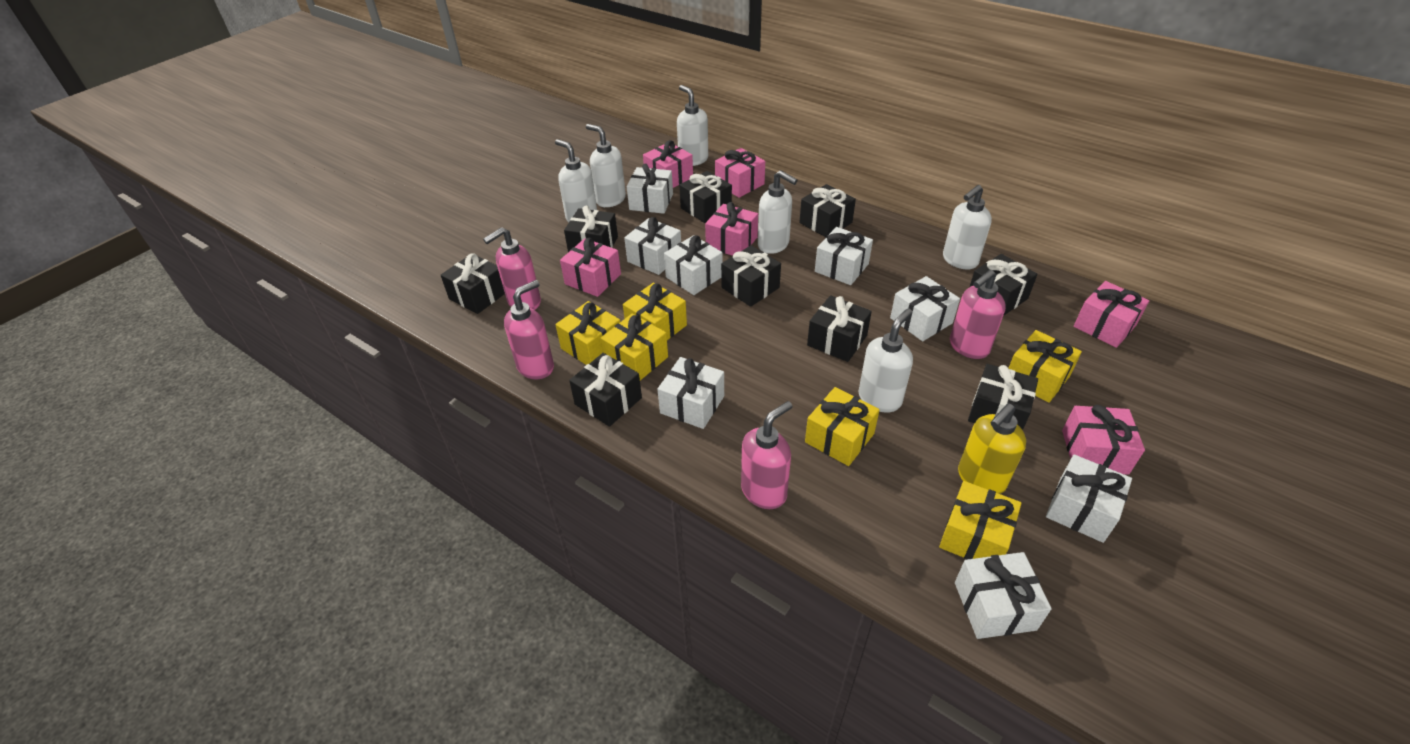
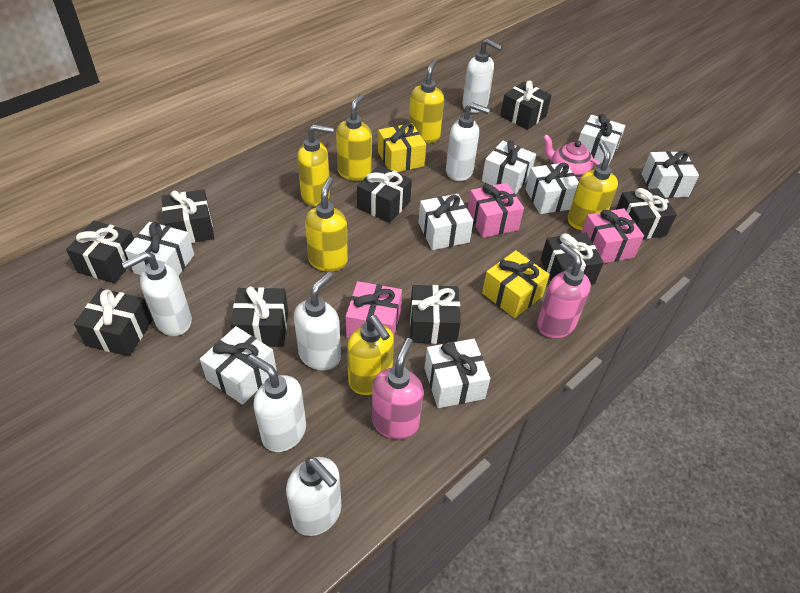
pink gift: 6 -> 3
pink soap dispenser: 4 -> 2
pink teapot: 0 -> 1
yellow gift: 6 -> 2
yellow soap dispenser: 1 -> 6

